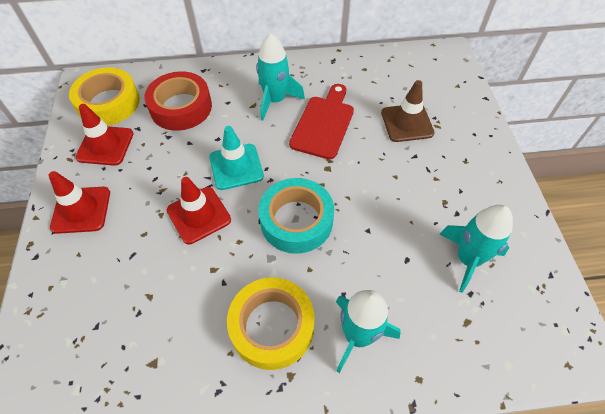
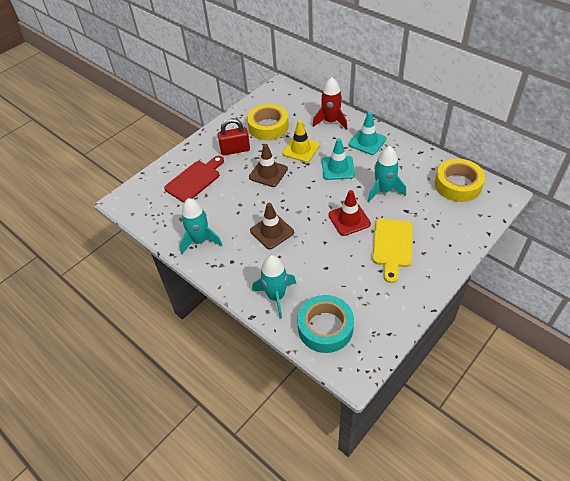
brown traffic cone: 1 -> 2
red padlock: 0 -> 1
red rocket: 0 -> 1
red tape: 1 -> 0
red traffic cone: 3 -> 1
turquoise traffic cone: 1 -> 2
yellow cutting board: 0 -> 1
yellow traffic cone: 0 -> 1

